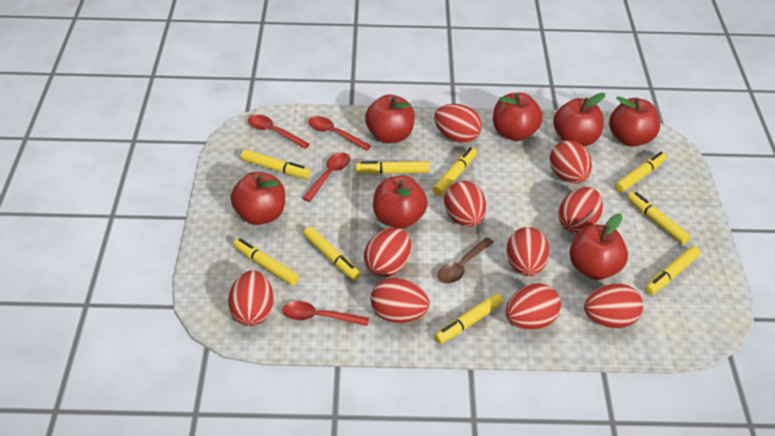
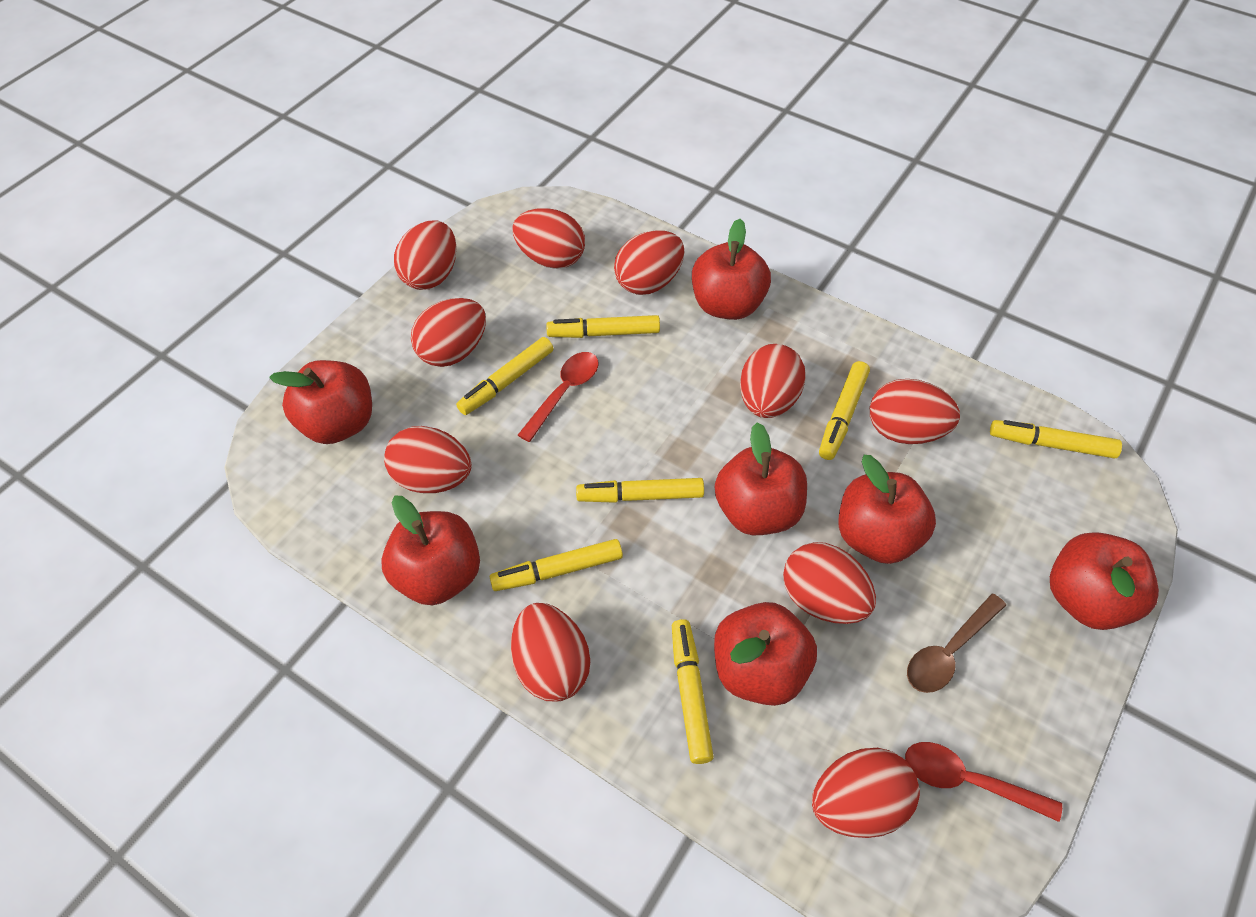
red spoon: 4 -> 2
yellow marker: 9 -> 7

